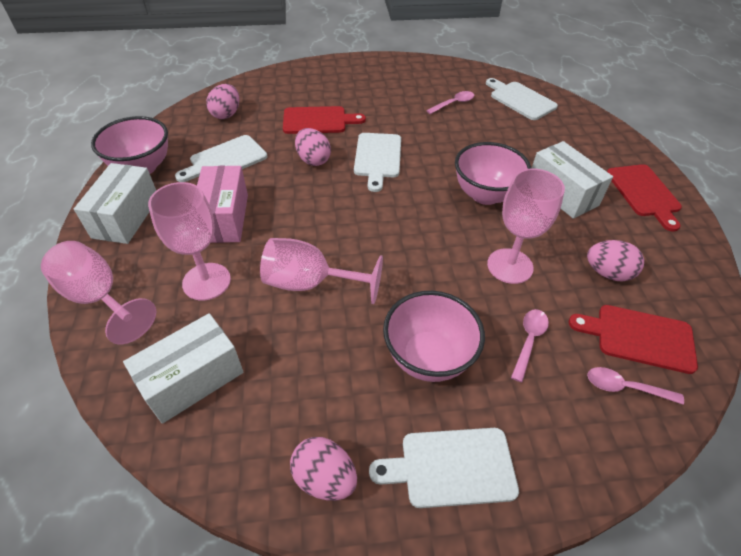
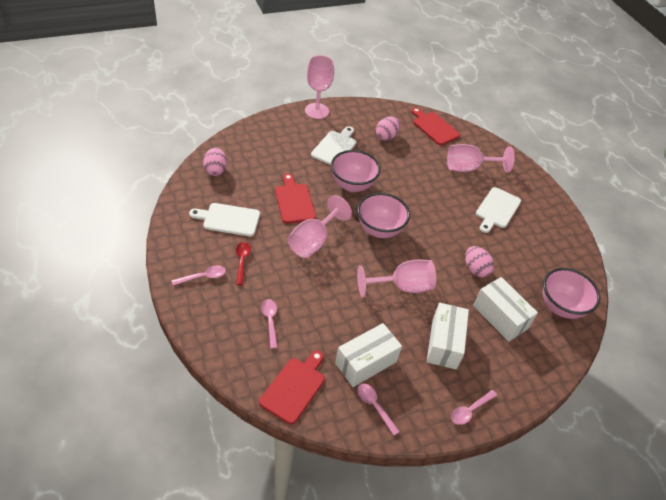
pink box: 1 -> 0
pink egg: 4 -> 3
pink spoon: 3 -> 4
red spoon: 0 -> 1
white cutting board: 4 -> 3

